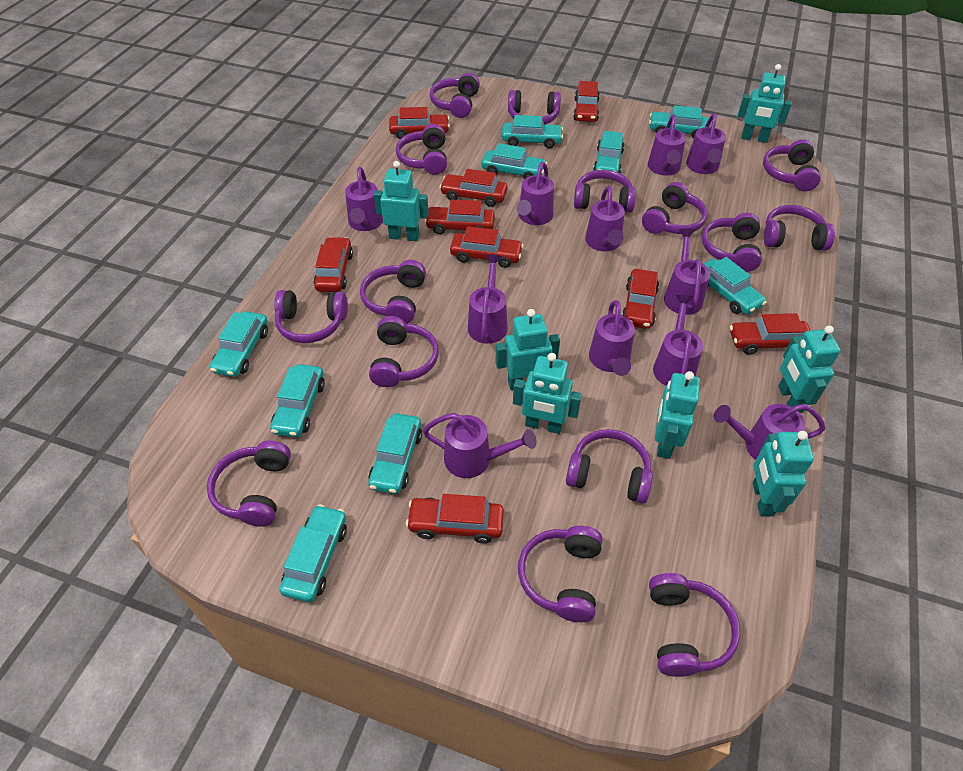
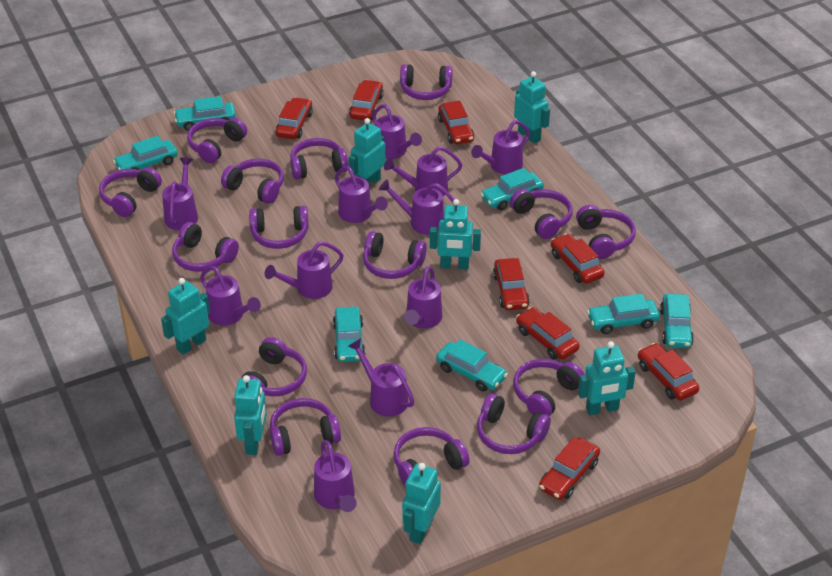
red car: 9 -> 8
turquoise car: 9 -> 7

